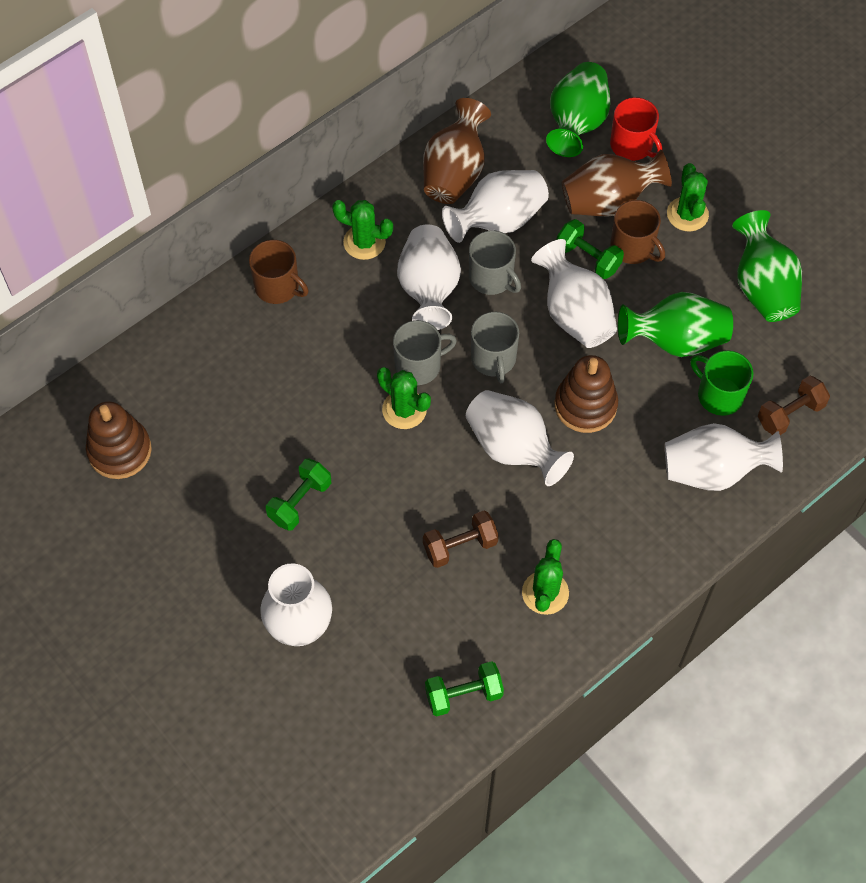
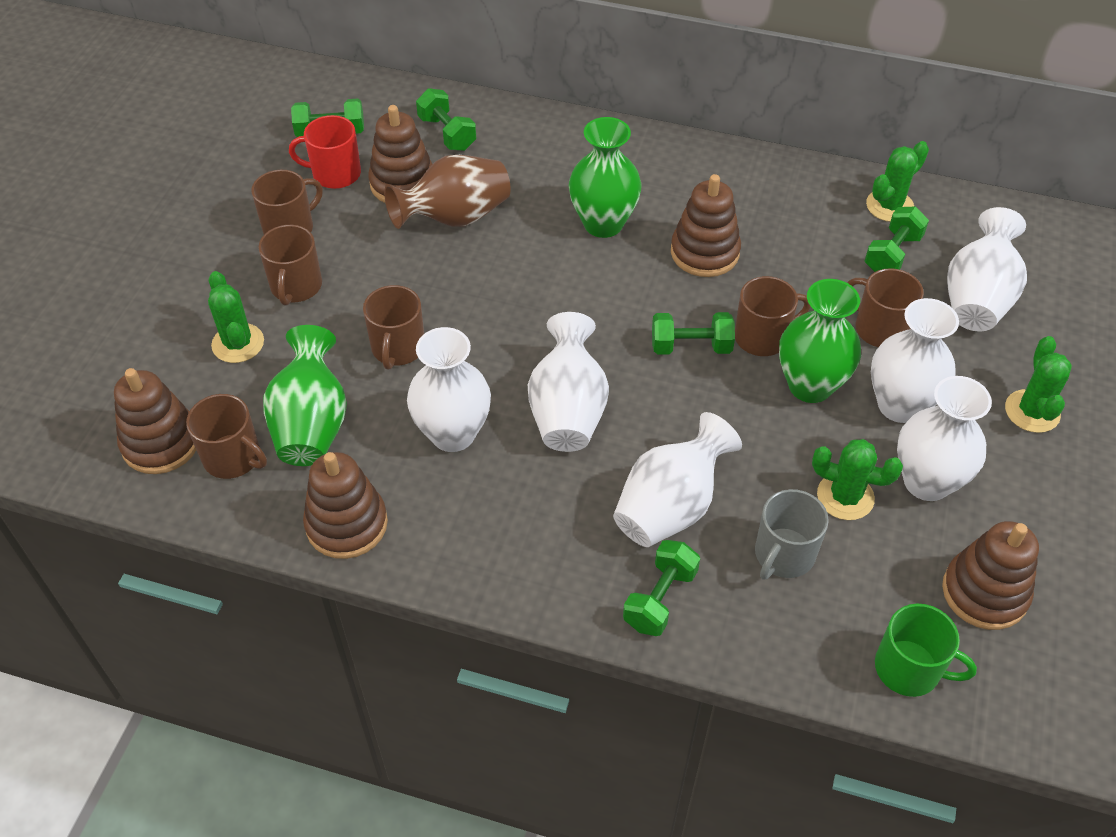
brown dumbbell: 2 -> 0
brown mug: 2 -> 6
brown stacking toy: 2 -> 5
brown vase: 2 -> 1
green dumbbell: 3 -> 5
grey mug: 3 -> 1

